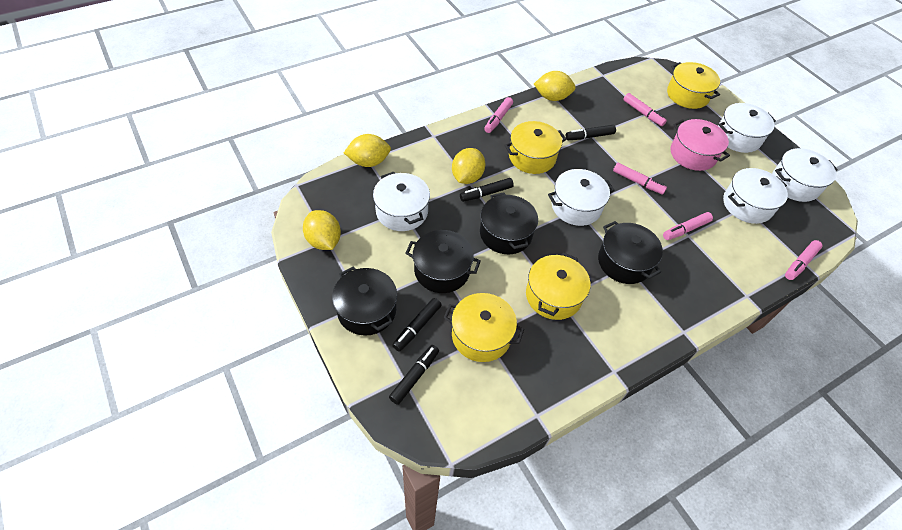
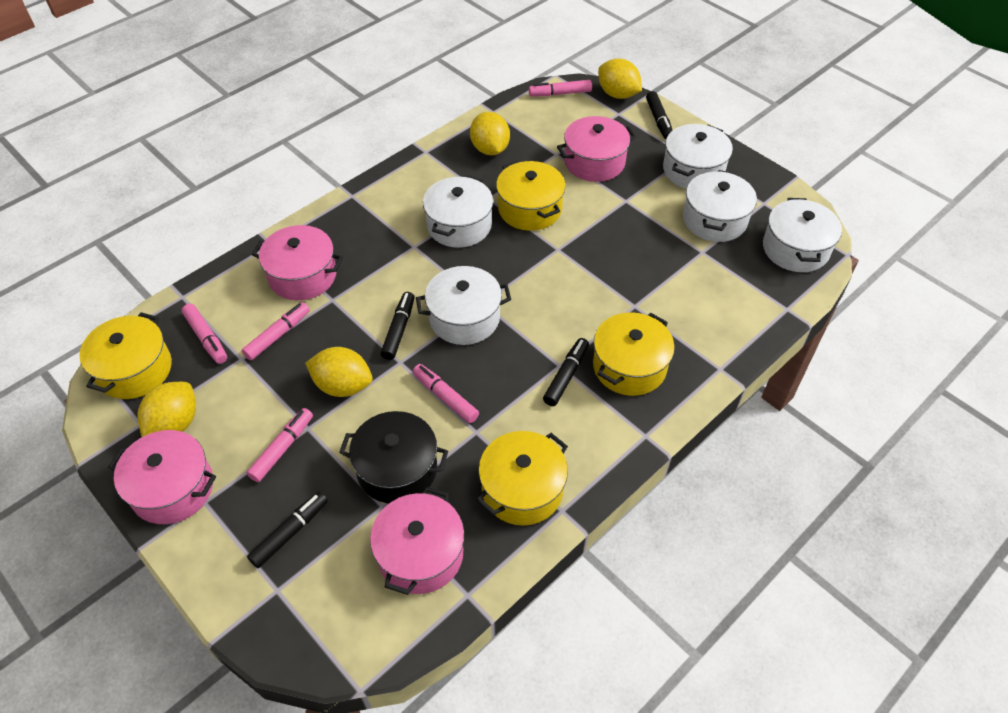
black pot: 4 -> 1
pink pot: 1 -> 4

